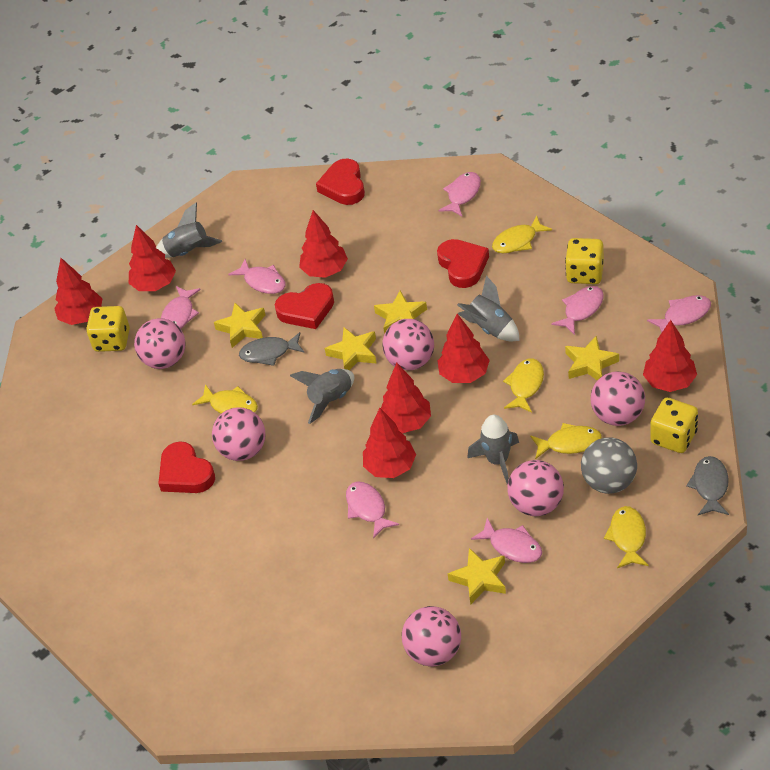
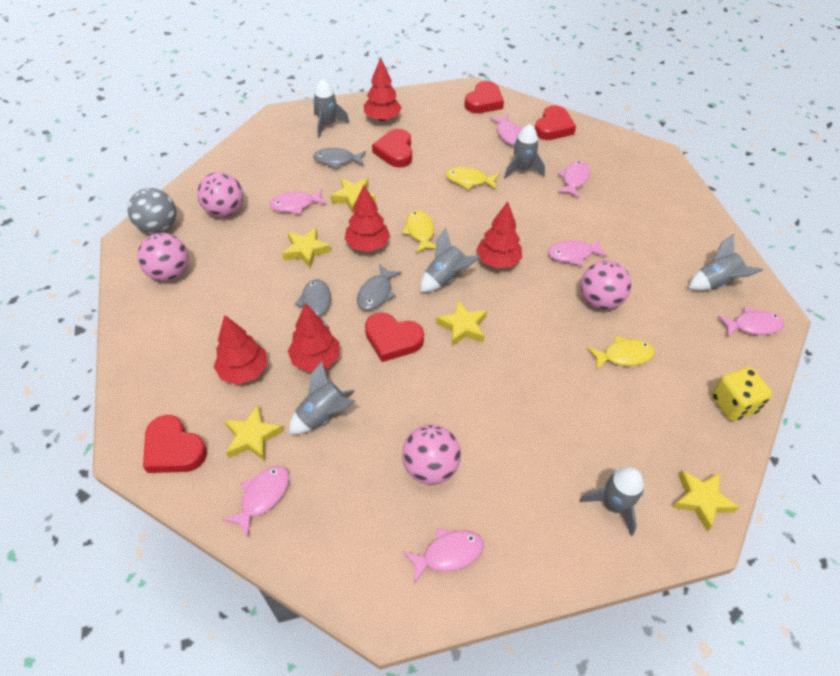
grey fish: 2 -> 3
grey rocket: 4 -> 6
pink ball: 6 -> 4
red heart: 4 -> 5
red tree: 7 -> 5
yellow dice: 3 -> 1
yellow fish: 5 -> 3

